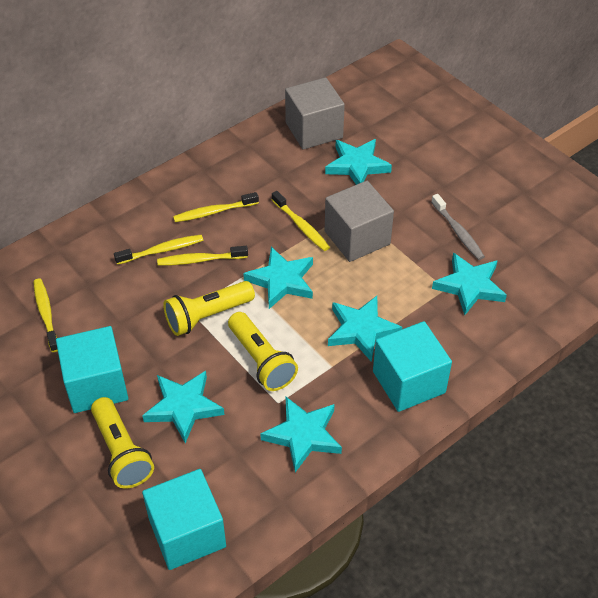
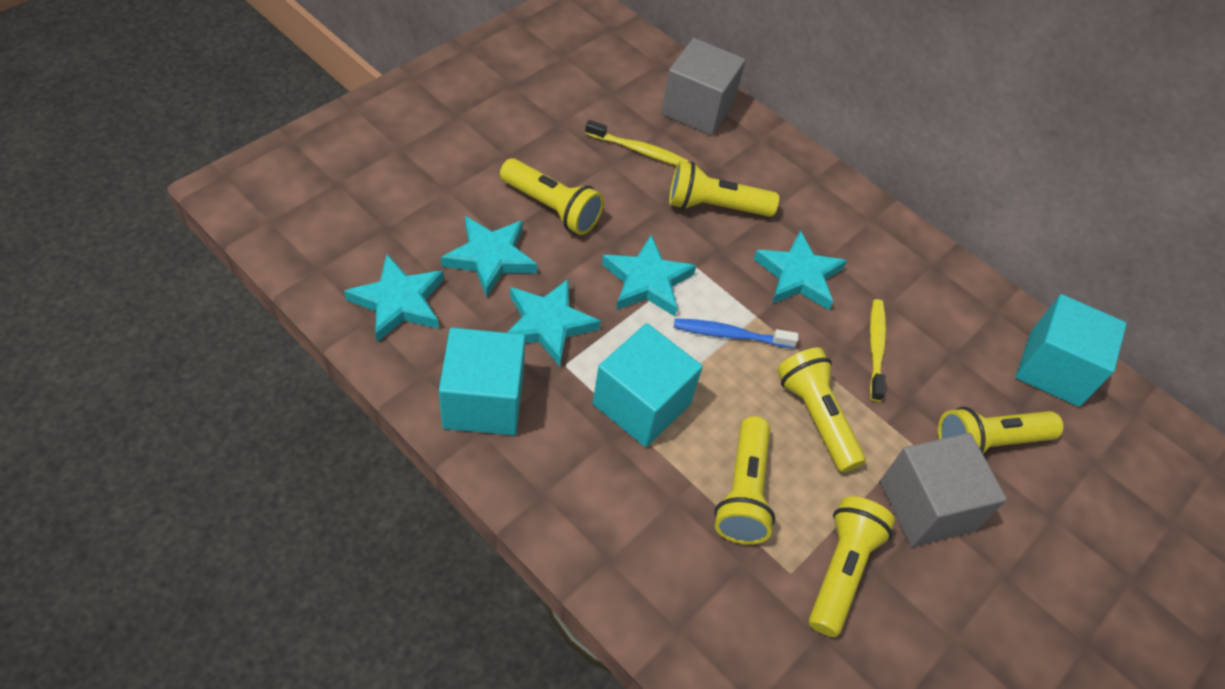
blue toothbrush: 0 -> 1
grey toothbrush: 1 -> 0
turquoise star: 6 -> 5
yellow flashlight: 3 -> 6
yellow toothbrush: 5 -> 2

